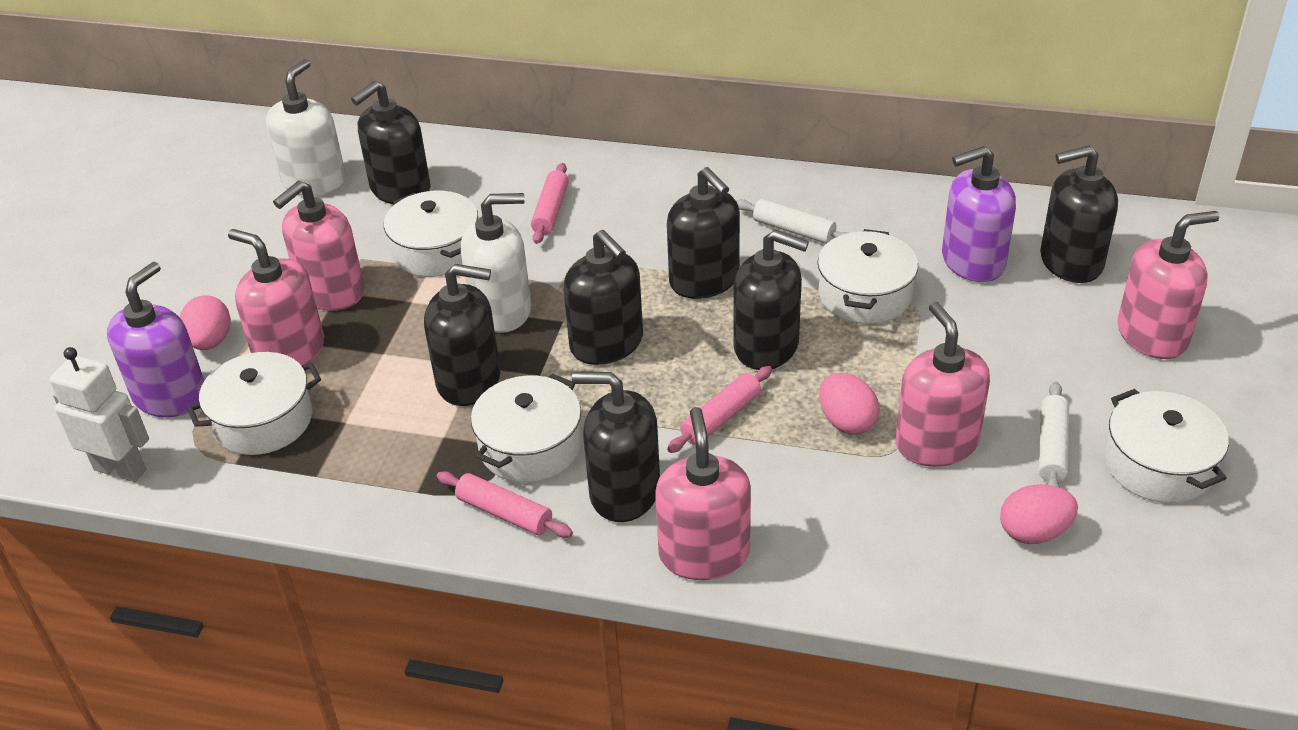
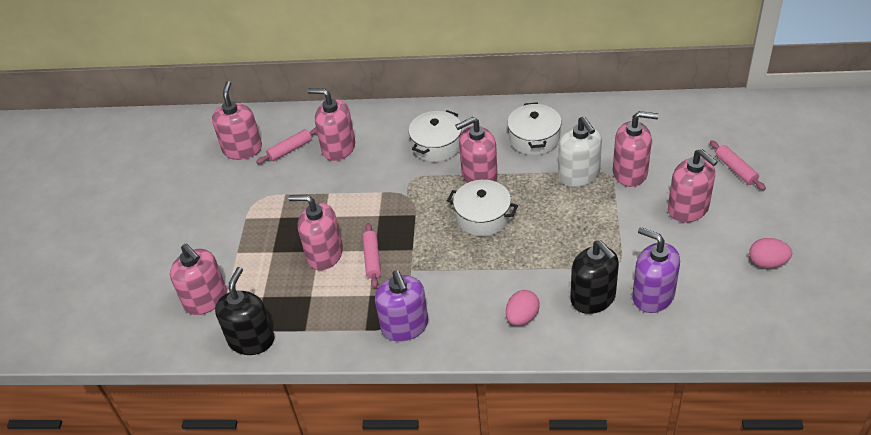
black soap dispenser: 7 -> 2
pink egg: 3 -> 2
pink soap dispenser: 5 -> 7
white pot: 5 -> 3
white robot: 1 -> 0
white rolling pin: 2 -> 0
white soap dispenser: 2 -> 1

